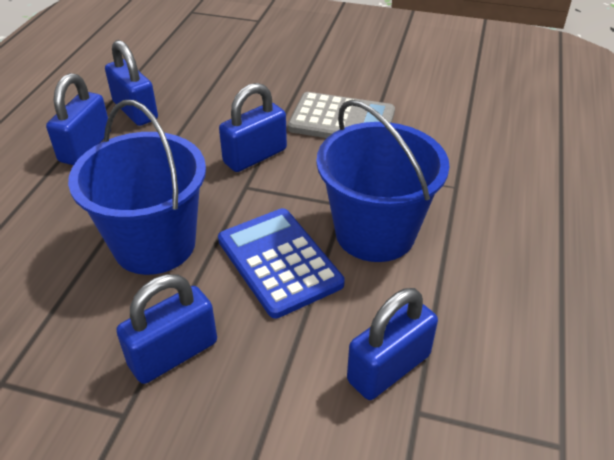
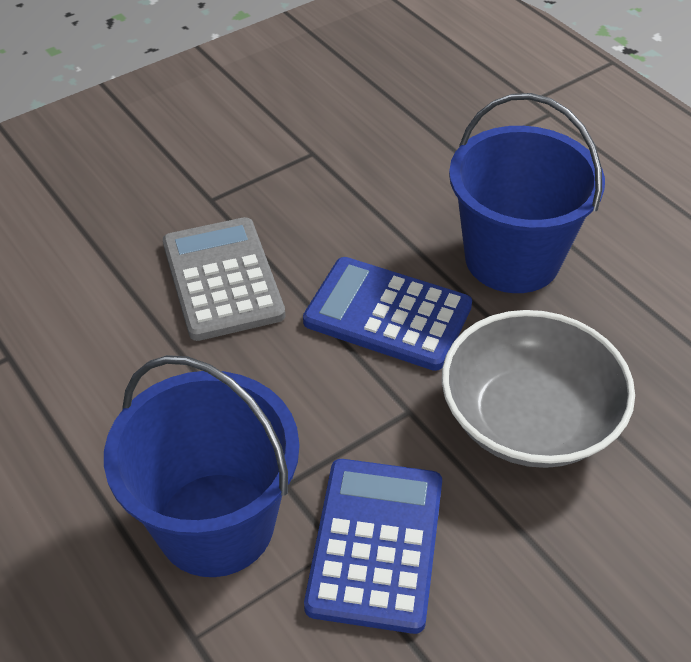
blue calculator: 1 -> 2
blue padlock: 5 -> 0
grey bowl: 0 -> 1

